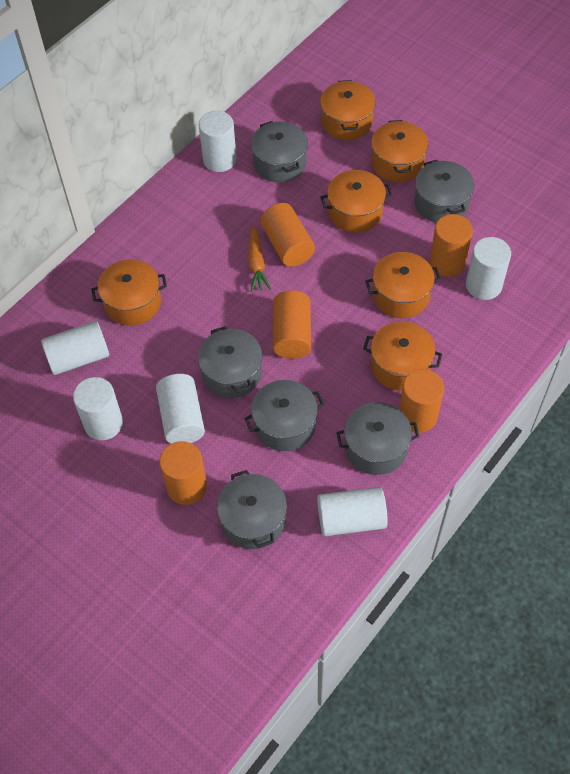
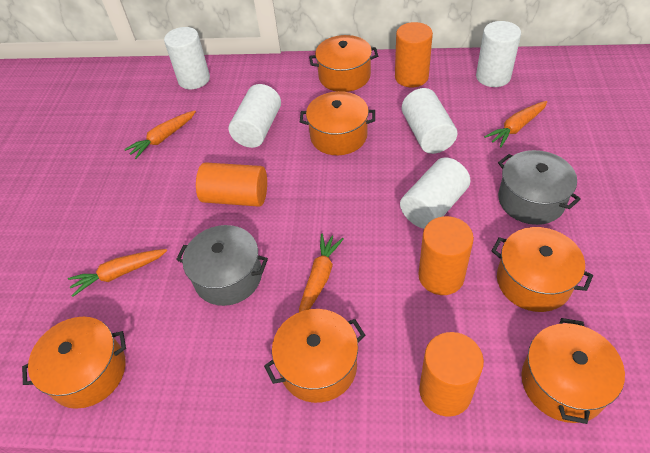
grey pot: 6 -> 2
orange carrot: 1 -> 4
orange cylinder: 5 -> 4
white cylinder: 6 -> 5

